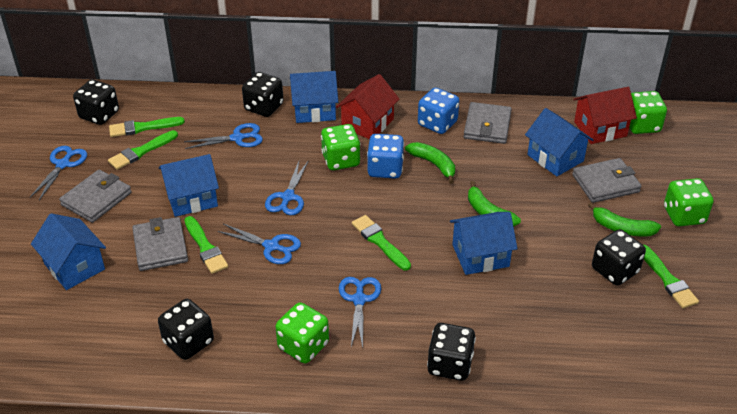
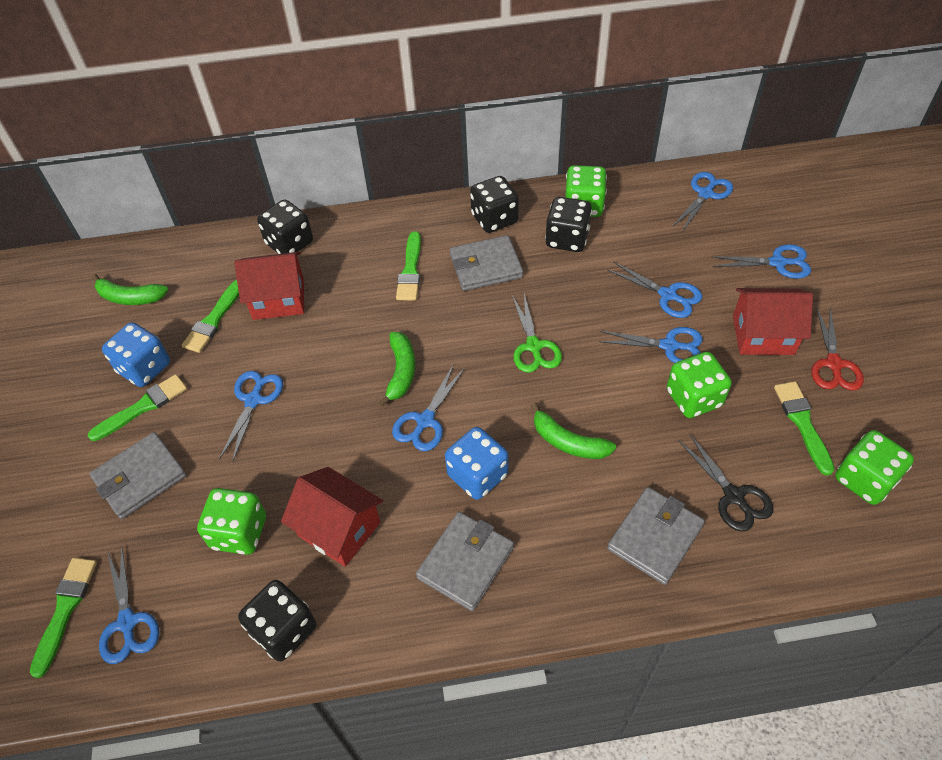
black dice: 5 -> 4
black scissors: 0 -> 1
blue house: 5 -> 0
blue scissors: 5 -> 7
green scissors: 0 -> 1
red house: 2 -> 3
red scissors: 0 -> 1

